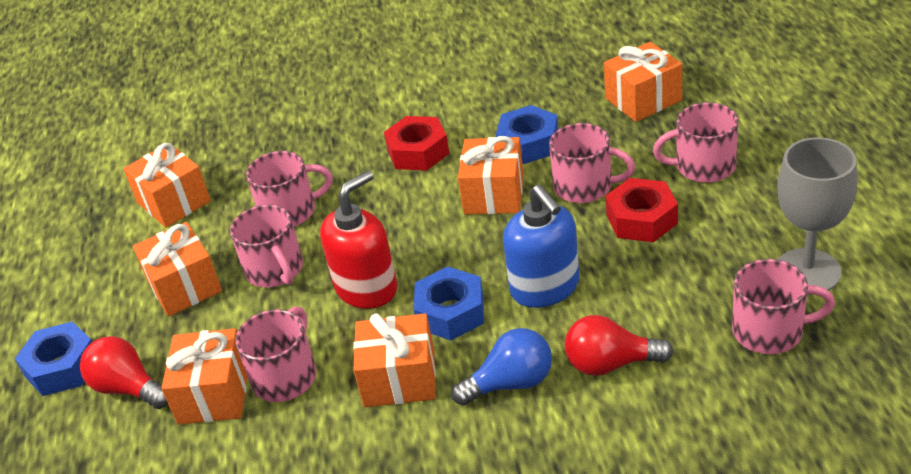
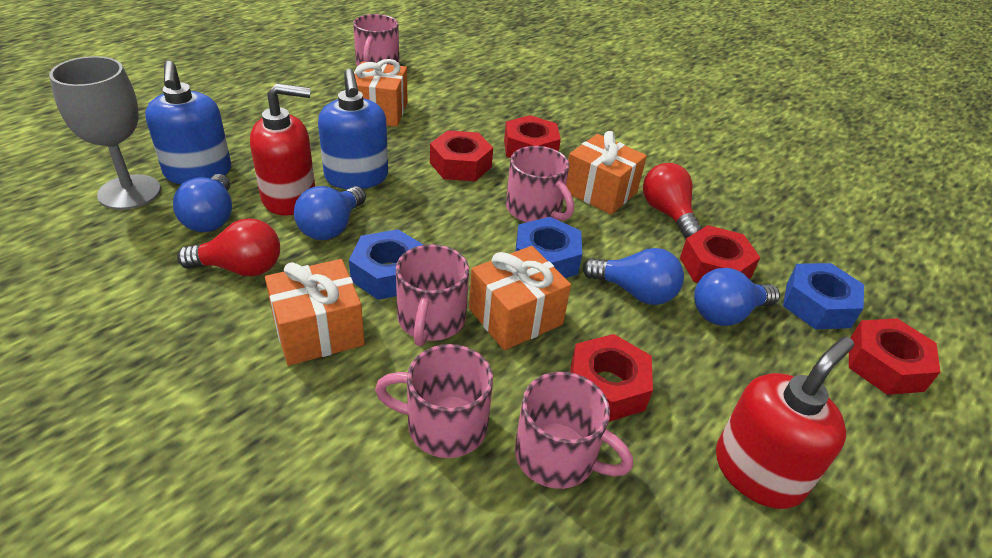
blue light bulb: 1 -> 4
blue soap dispenser: 1 -> 2
orange gift: 6 -> 4
pink mug: 6 -> 5
red nut: 2 -> 5
red soap dispenser: 1 -> 2

